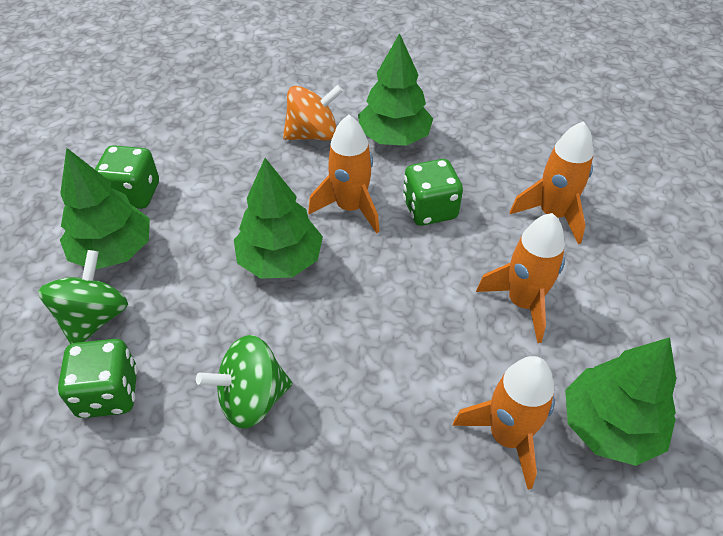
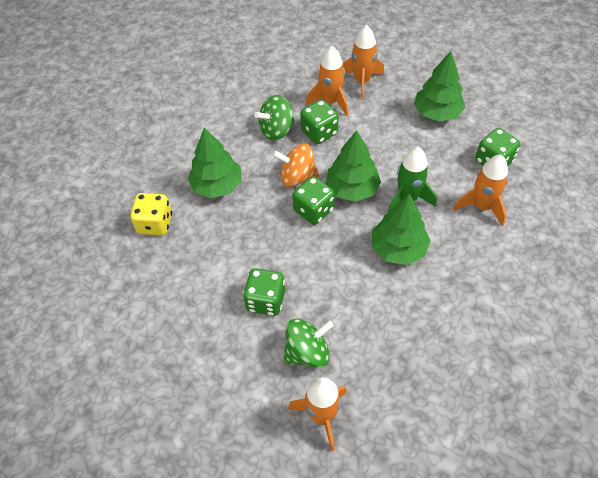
green dice: 3 -> 4
green rocket: 0 -> 1
yellow dice: 0 -> 1

